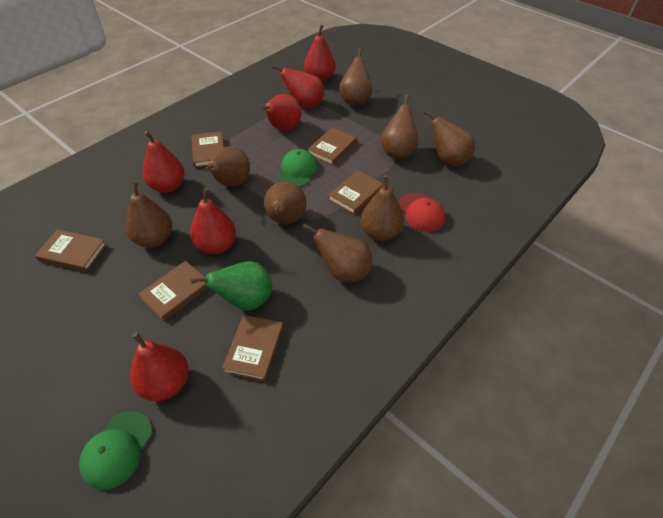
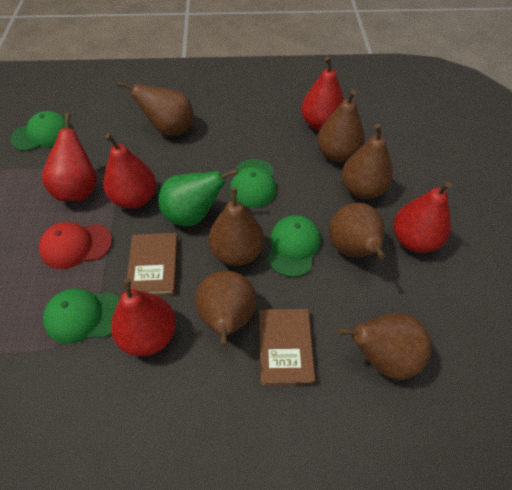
brown book: 6 -> 2
brown pear: 8 -> 7
green cap: 2 -> 4
red pear: 6 -> 5

